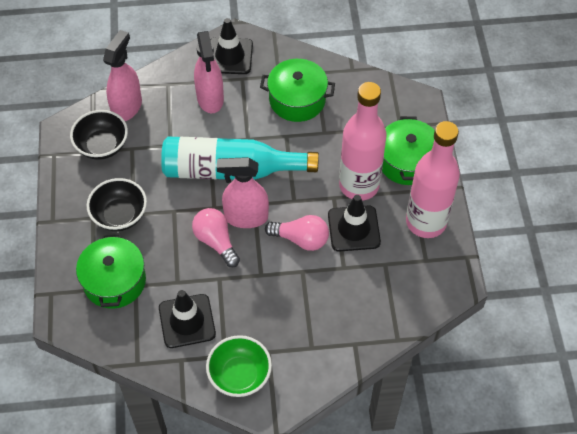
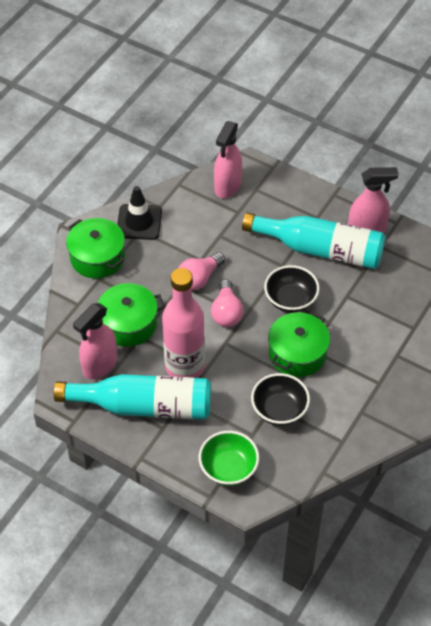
black traffic cone: 3 -> 1
pink bottle: 2 -> 1
turquoise bottle: 1 -> 2

